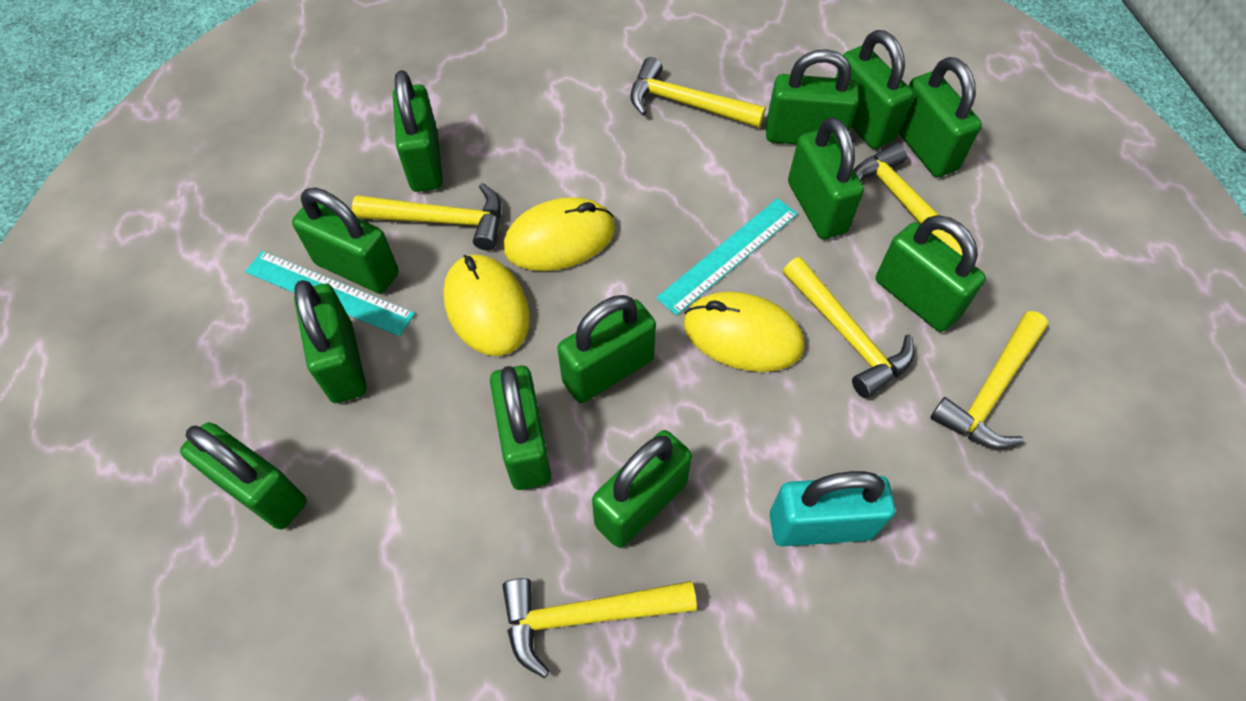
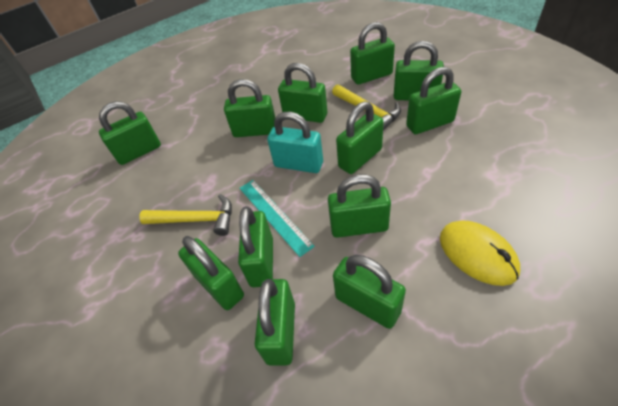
turquoise ruler: 2 -> 1
yellow hammer: 6 -> 2
yellow mouse: 3 -> 1

